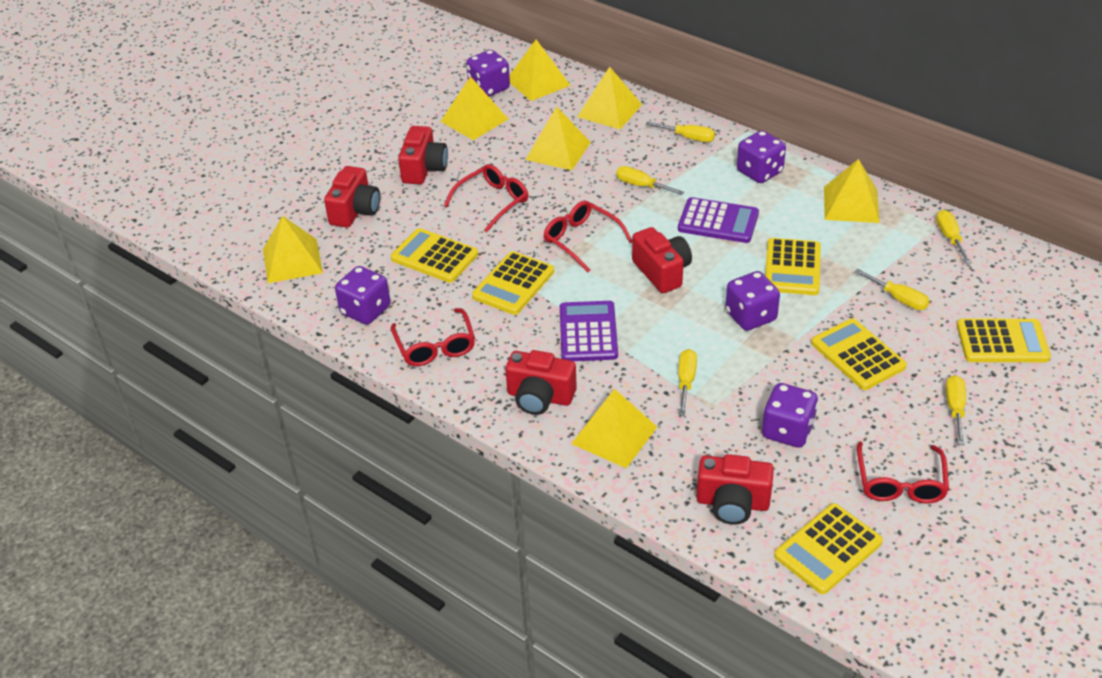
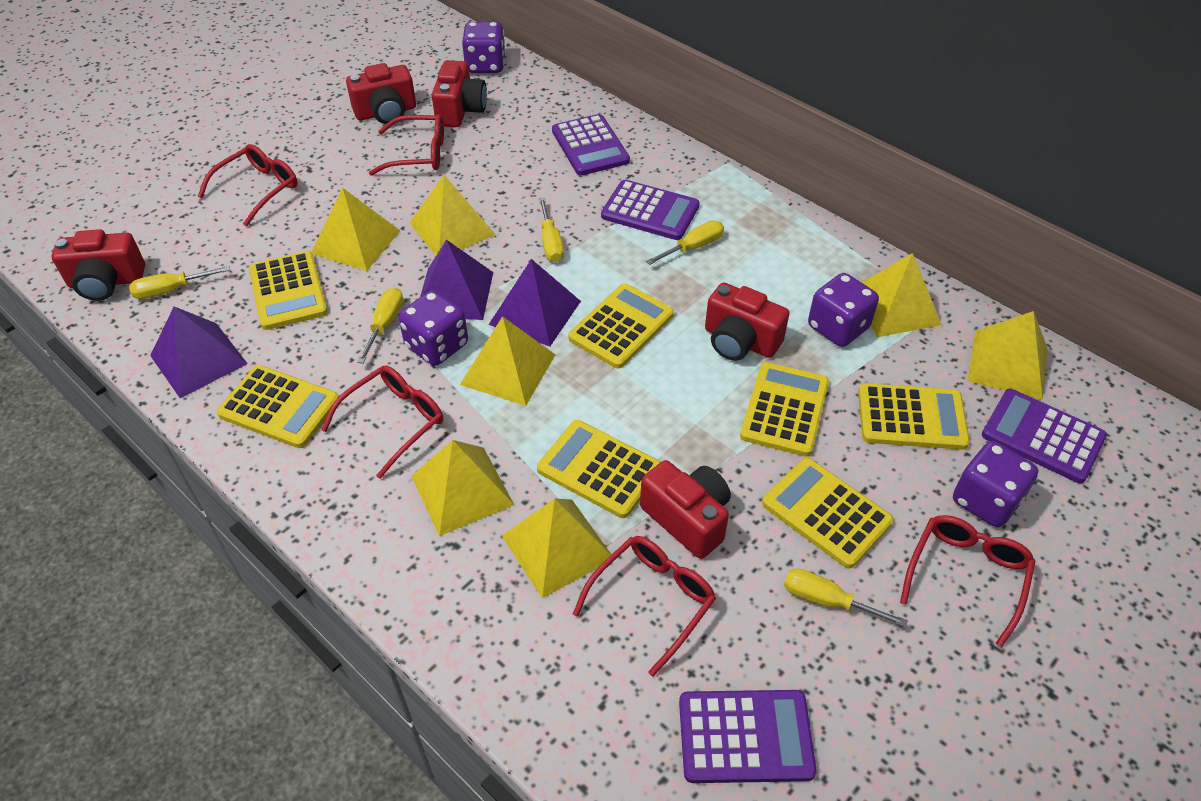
purple calculator: 2 -> 4
purple dice: 5 -> 4
purple pyramid: 0 -> 3
red glasses: 4 -> 5
yellow calculator: 6 -> 7
yellow screwdriver: 6 -> 5

